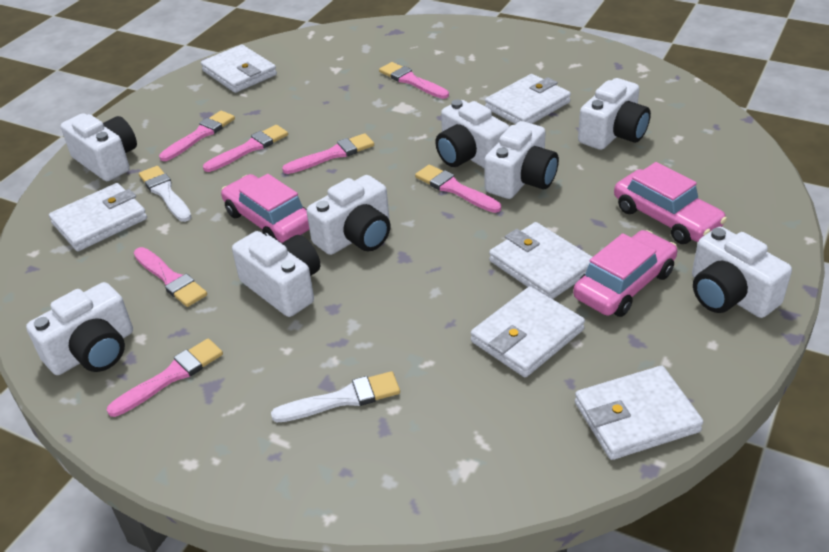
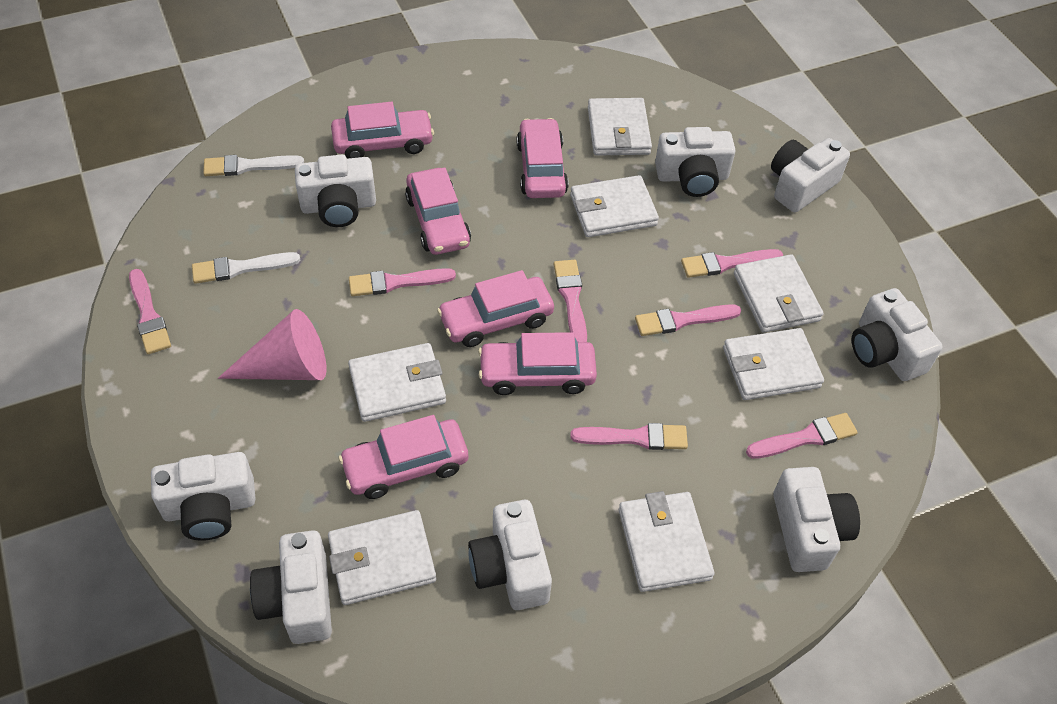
pink car: 3 -> 6
pink cone: 0 -> 1
white wallet: 6 -> 7

